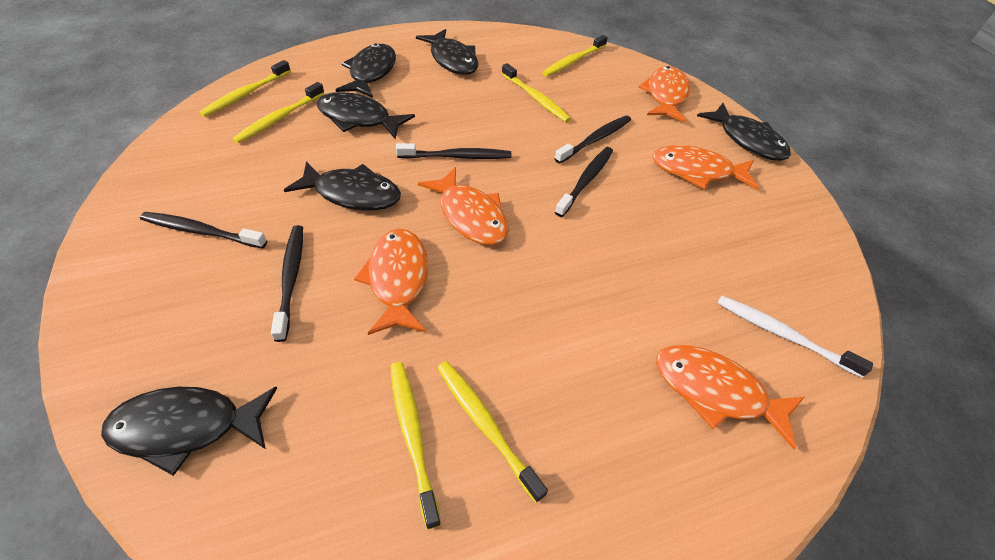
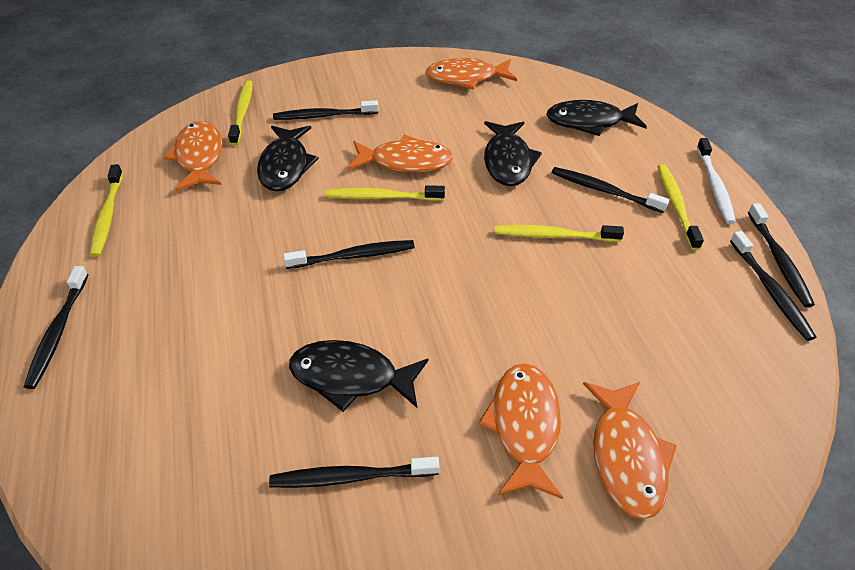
black fish: 6 -> 4
black toothbrush: 5 -> 7
yellow toothbrush: 6 -> 5

